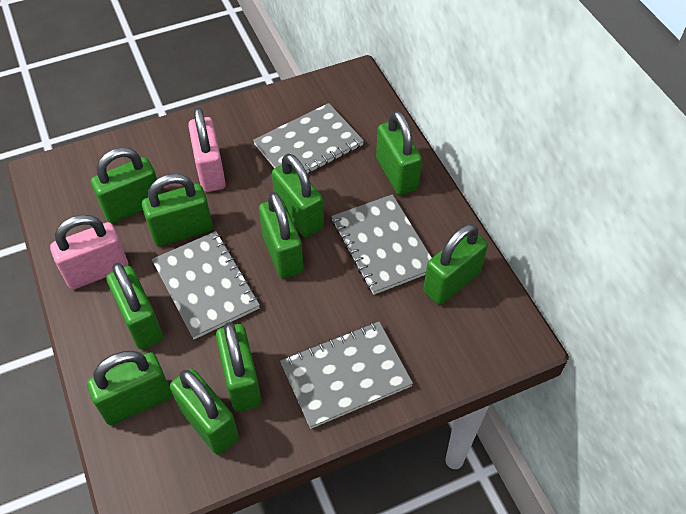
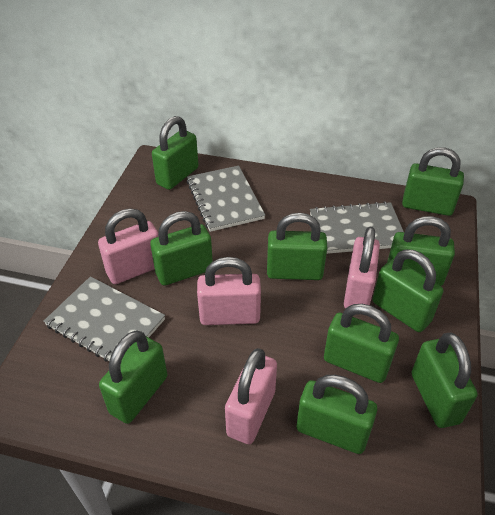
grey notebook: 4 -> 3
pink padlock: 2 -> 4

